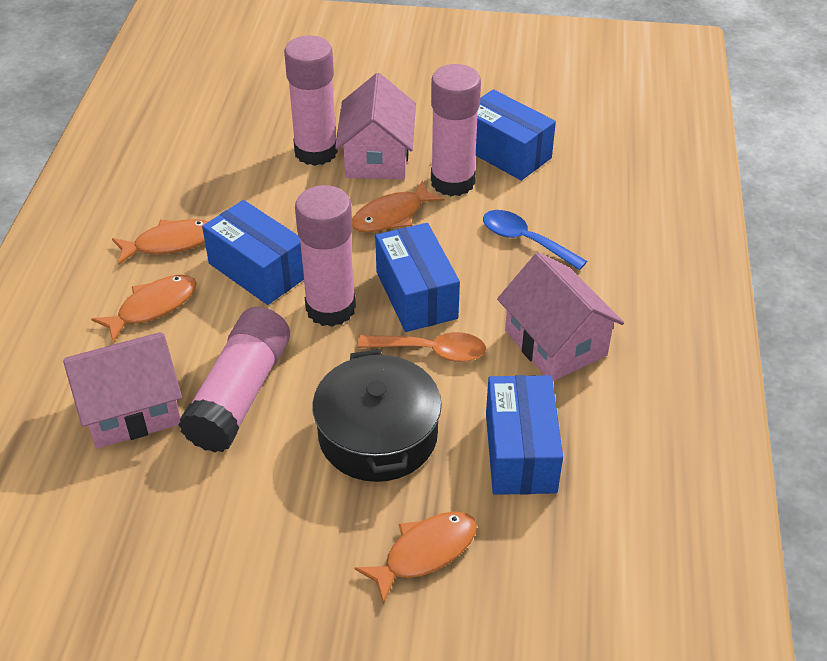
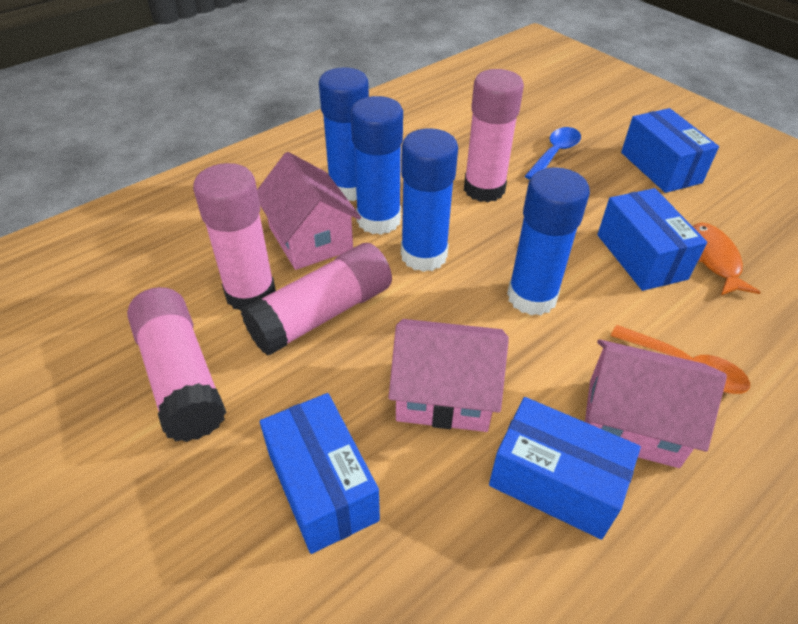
black pot: 1 -> 0
blue glue stick: 0 -> 4
orange fish: 4 -> 1

